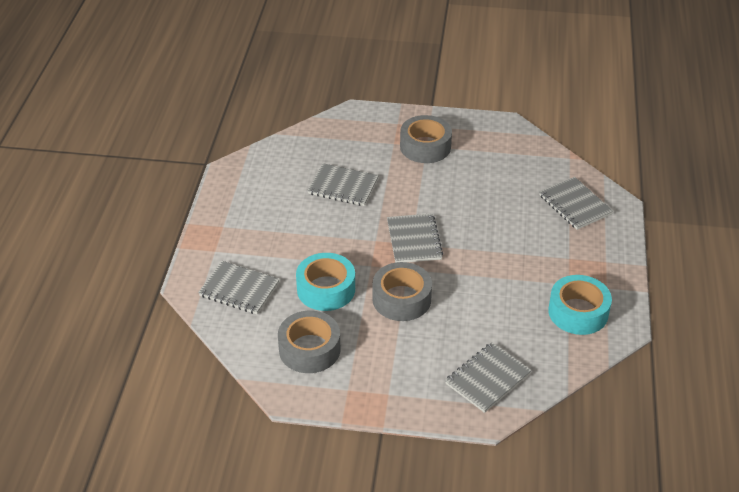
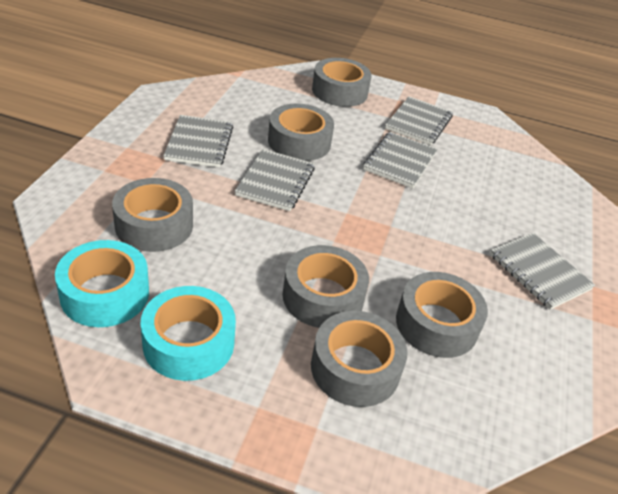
grey tape: 3 -> 6

